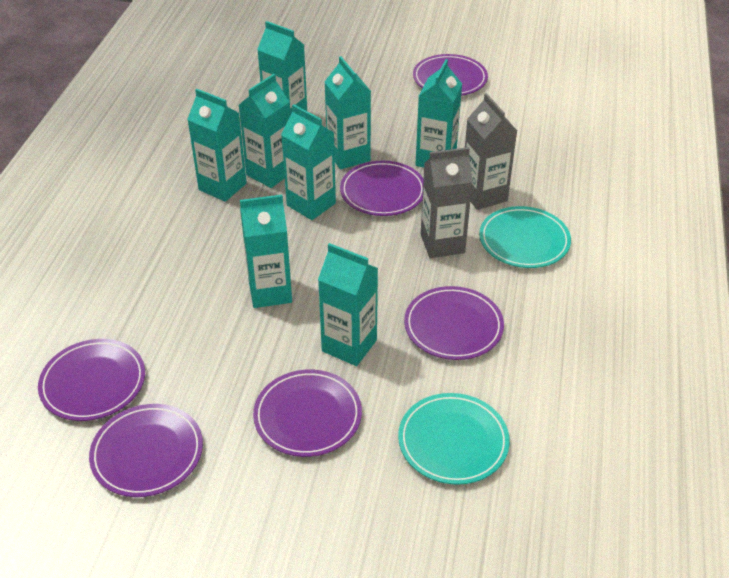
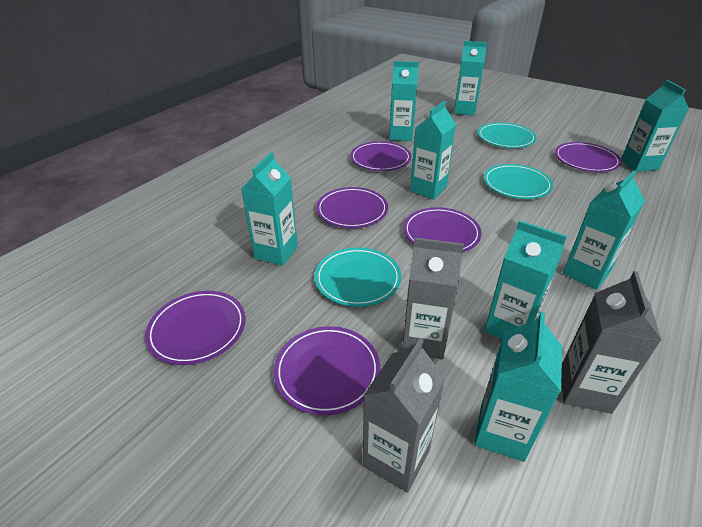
grey carton: 2 -> 3
turquoise plate: 2 -> 3

